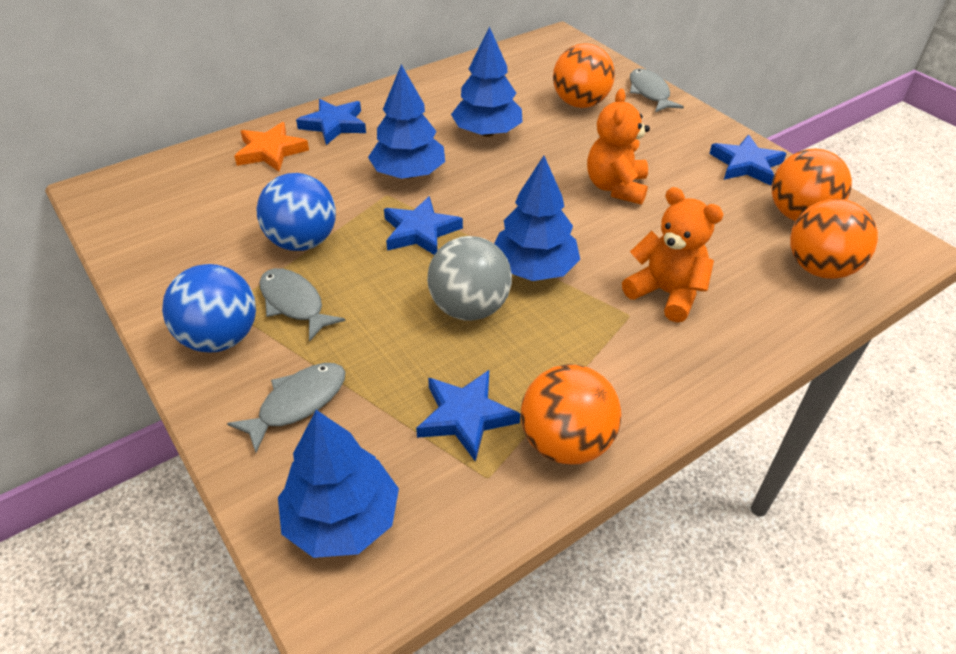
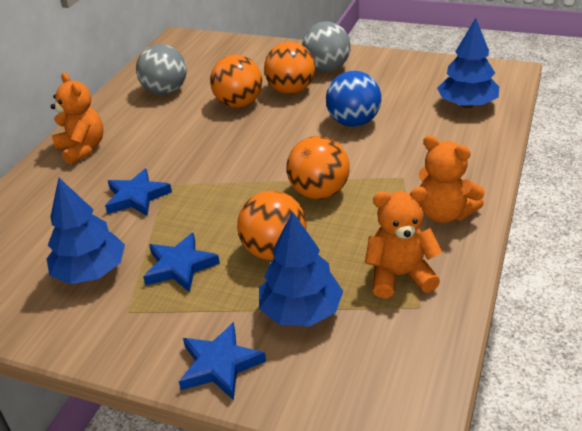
blue ball: 2 -> 1
blue star: 4 -> 3
blue tree: 4 -> 3
grey ball: 1 -> 2
grey fish: 3 -> 0
orange star: 1 -> 0
orange teddy bear: 2 -> 3

